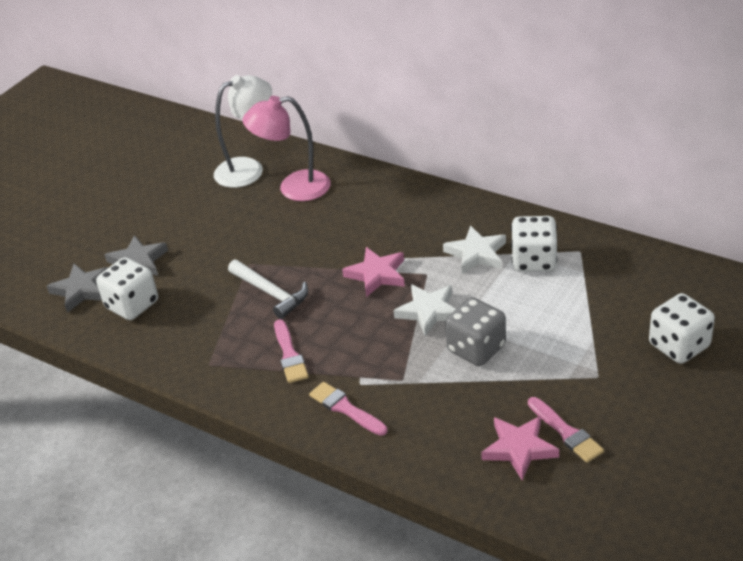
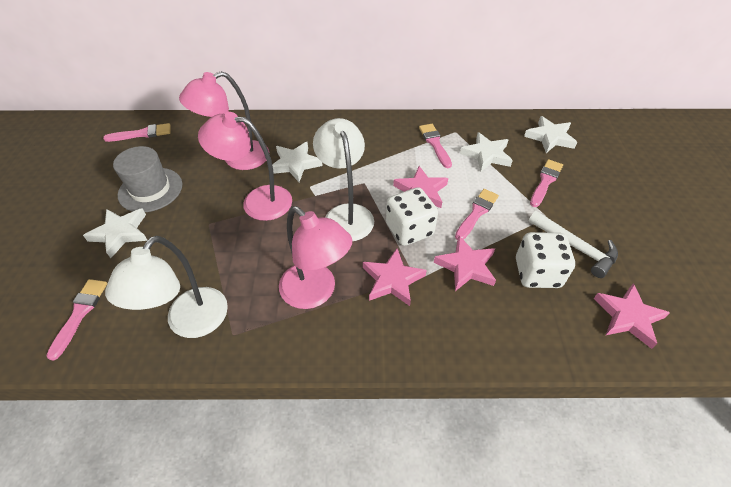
grey dice: 1 -> 0
grey hat: 0 -> 1
grey star: 2 -> 0
pink brush: 3 -> 5
pink lamp: 1 -> 3
pink star: 2 -> 4
white dice: 3 -> 2
white lamp: 1 -> 2
white star: 2 -> 4

